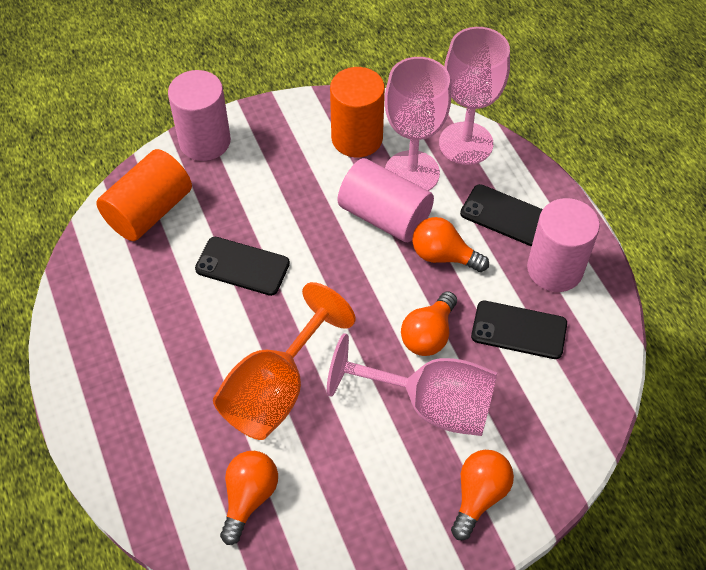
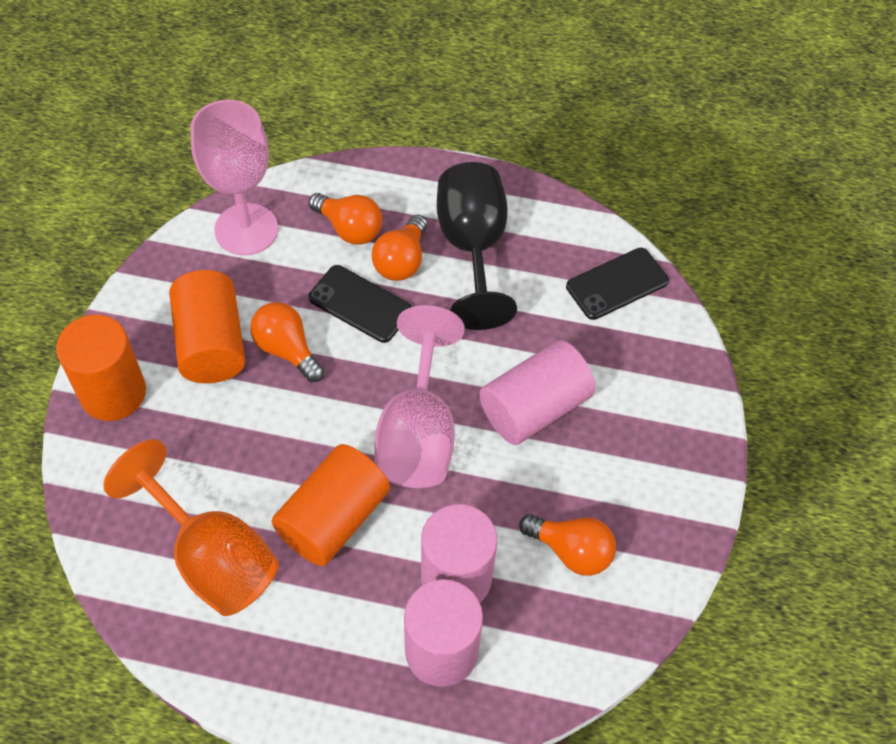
black goblet: 0 -> 1
black phone: 3 -> 2
orange cylinder: 2 -> 3
pink goblet: 3 -> 2

